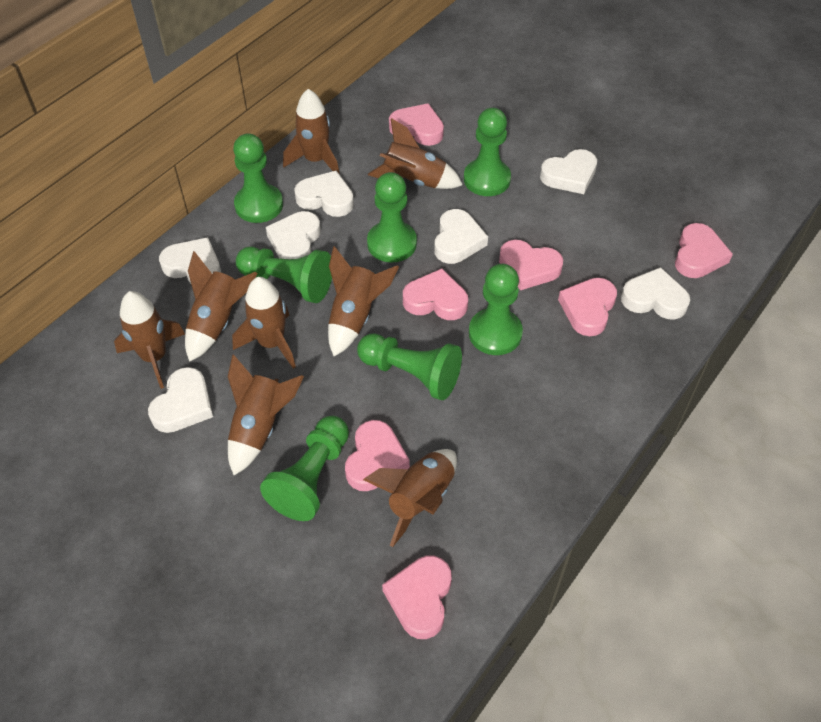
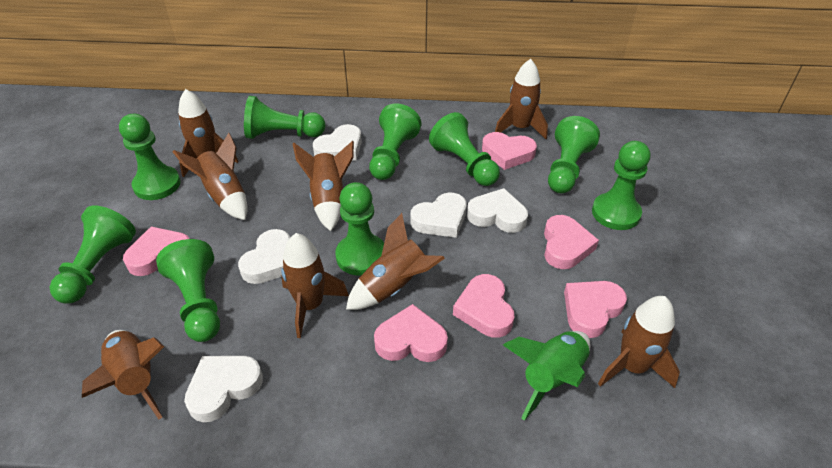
green pawn: 7 -> 9
green rocket: 0 -> 1
pink heart: 7 -> 6
white heart: 7 -> 5

